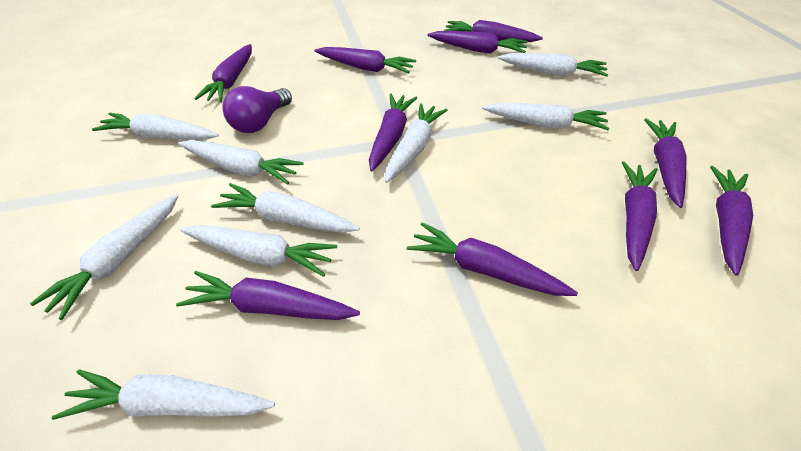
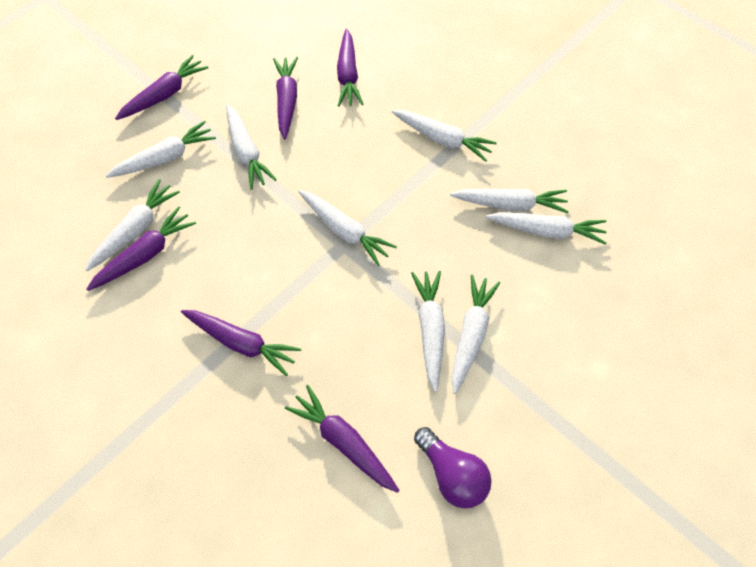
purple carrot: 10 -> 6

